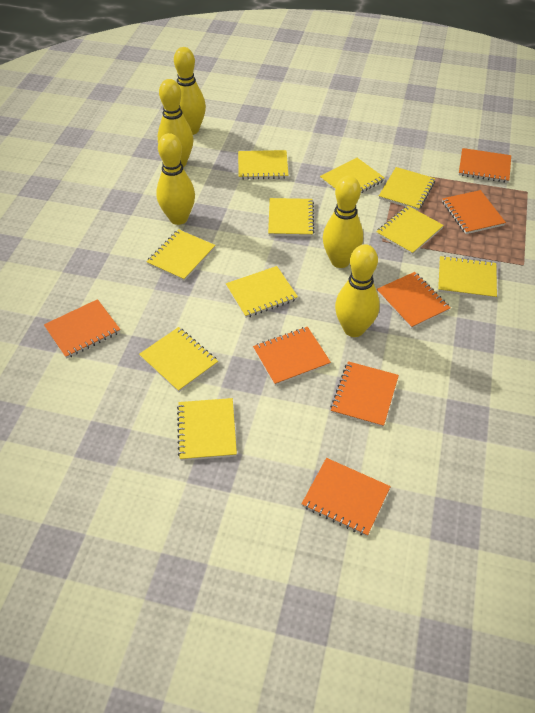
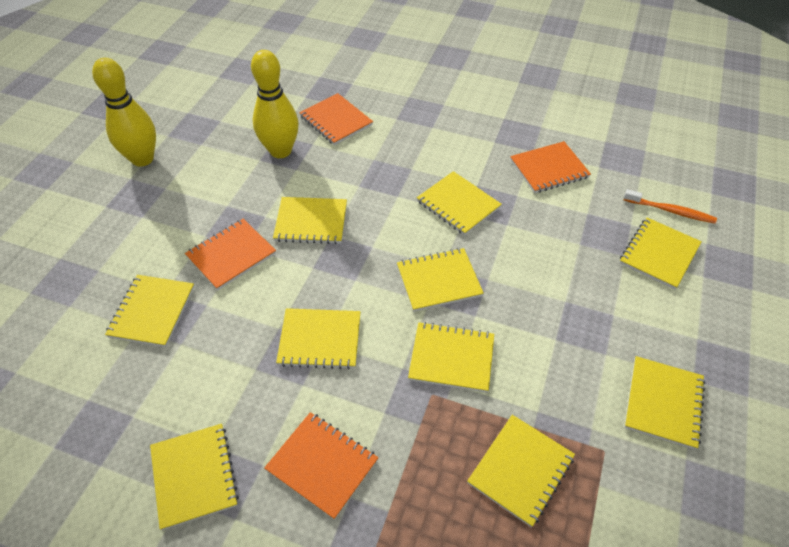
orange notebook: 7 -> 4
orange toothbrush: 0 -> 1
yellow bowling pin: 5 -> 2

